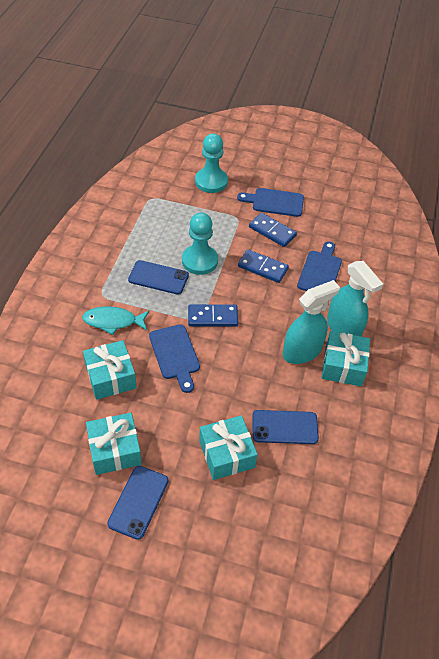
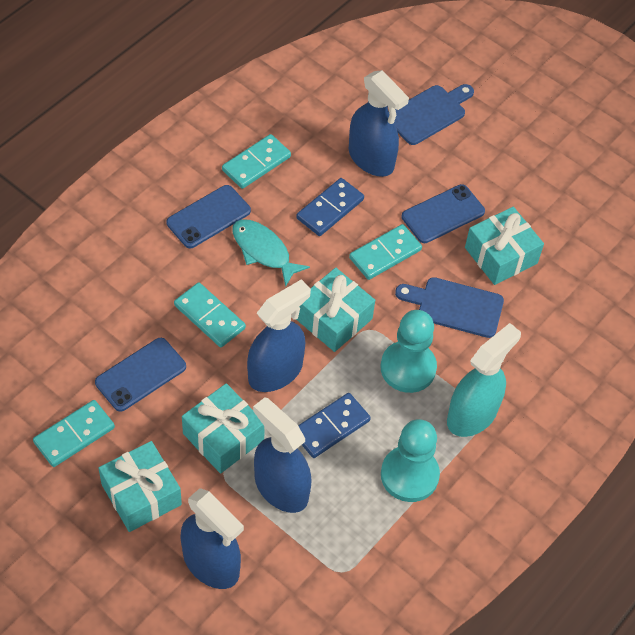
blue cutting board: 3 -> 2
blue domino: 3 -> 2
blue spray bottle: 0 -> 4
turquoise domino: 0 -> 4
turquoise spray bottle: 2 -> 1

